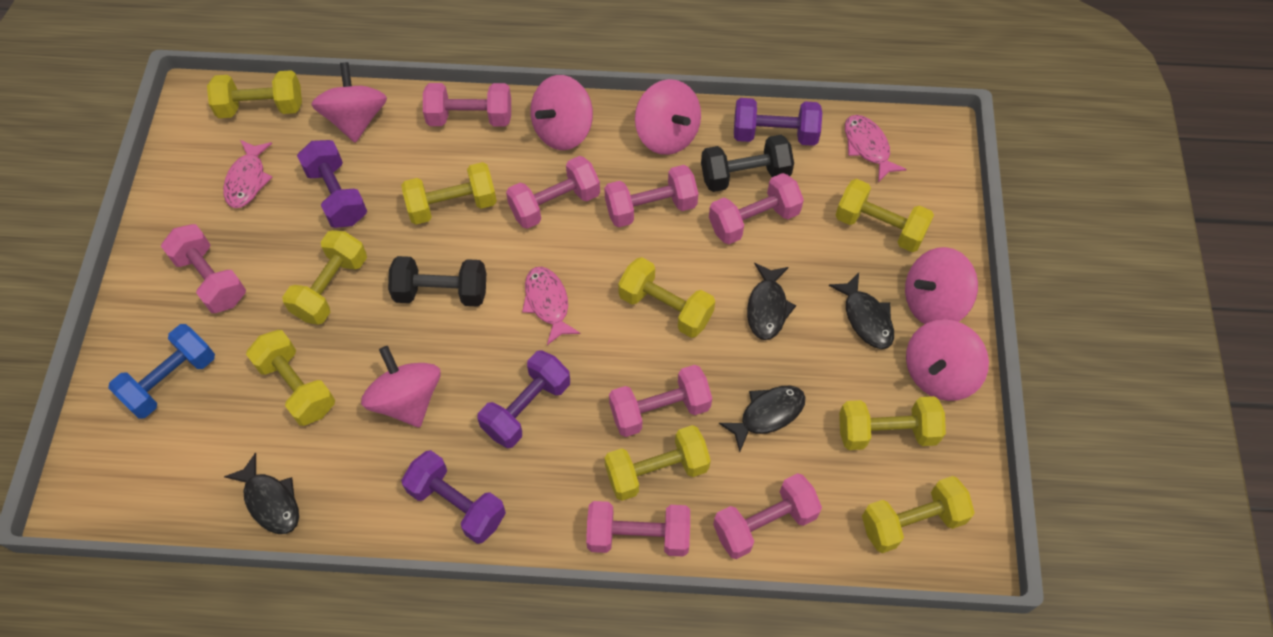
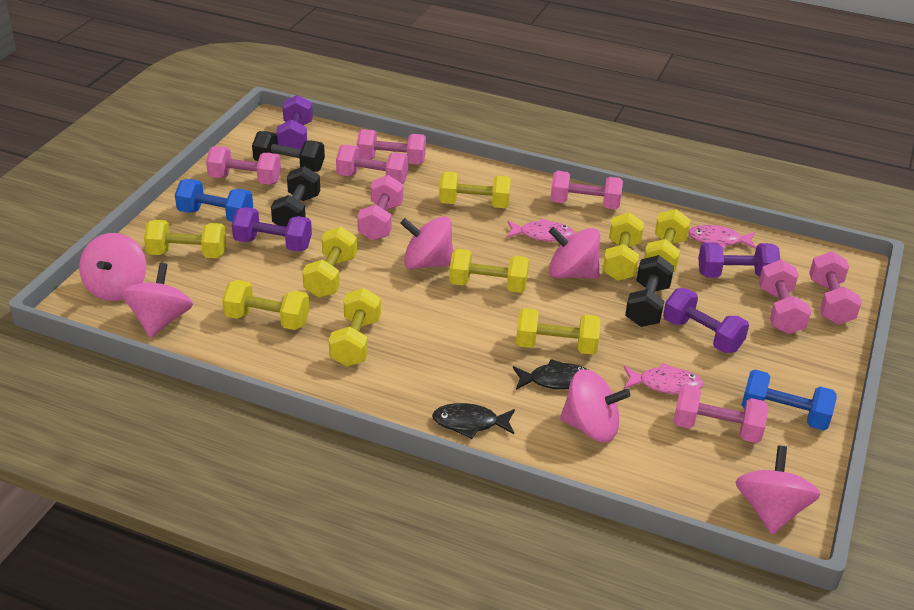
black dumbbell: 2 -> 3
black fish: 4 -> 2
blue dumbbell: 1 -> 2

